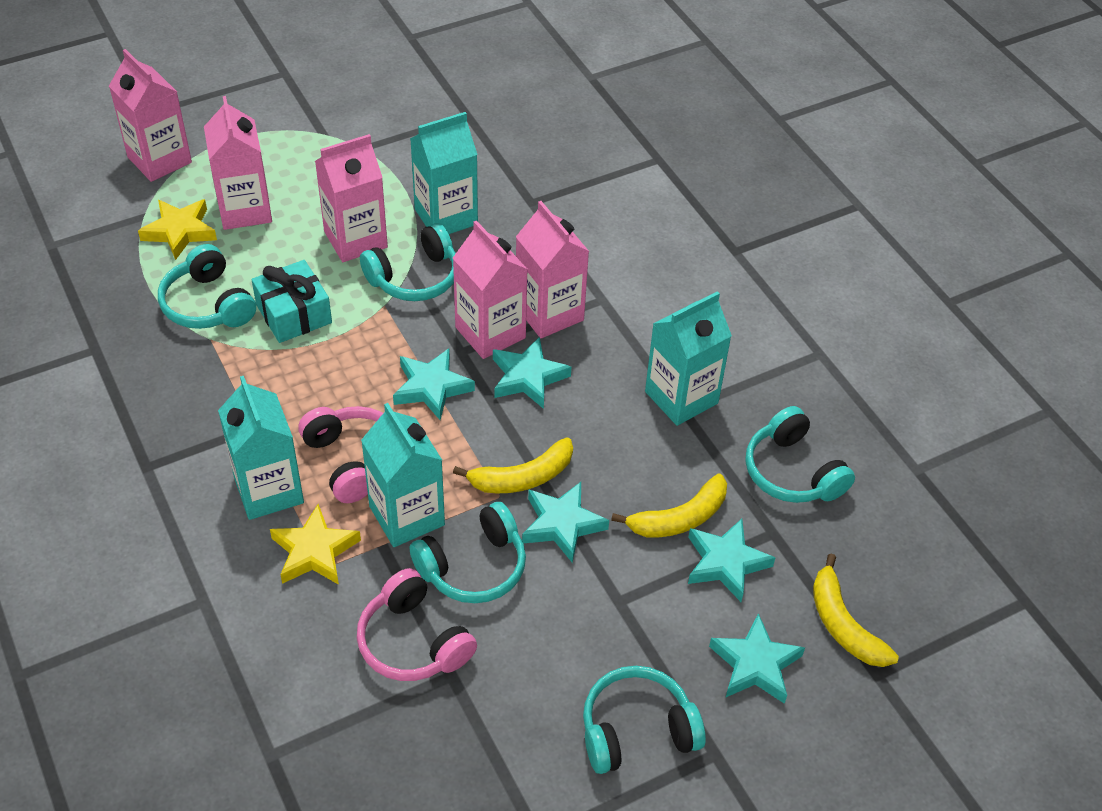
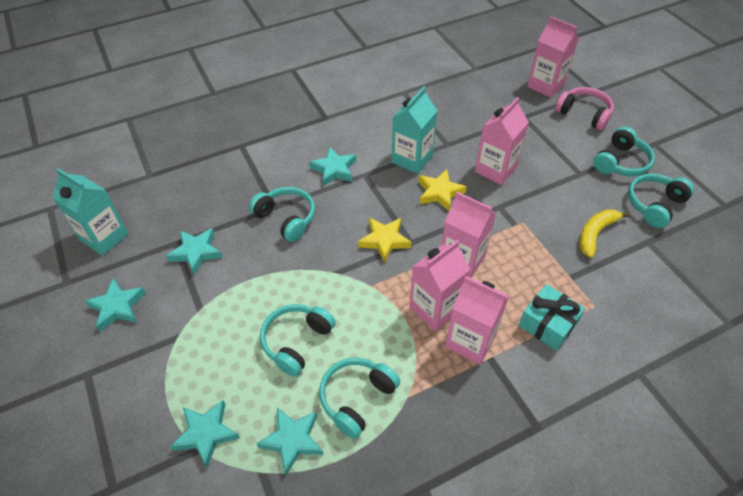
pink headphones: 2 -> 1
turquoise carton: 4 -> 2
yellow banana: 3 -> 1

